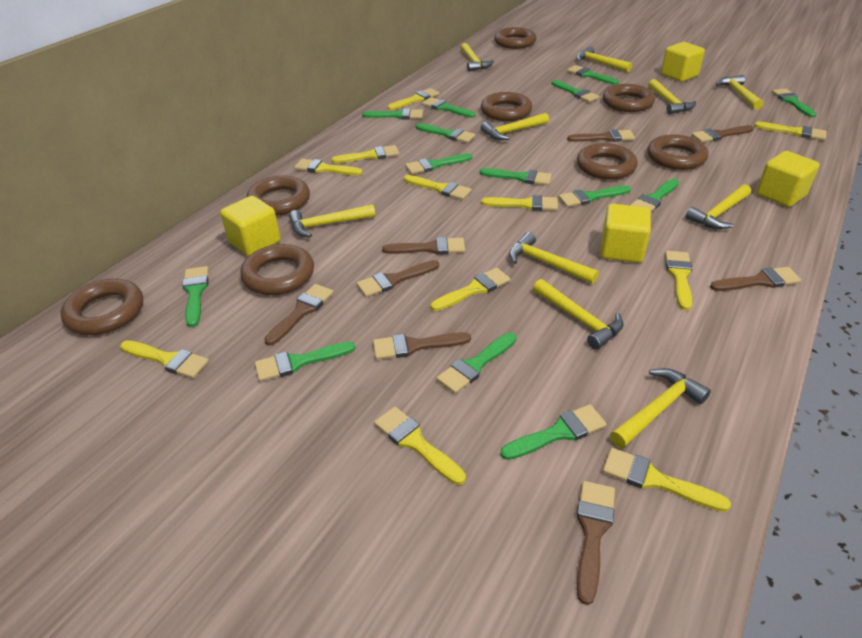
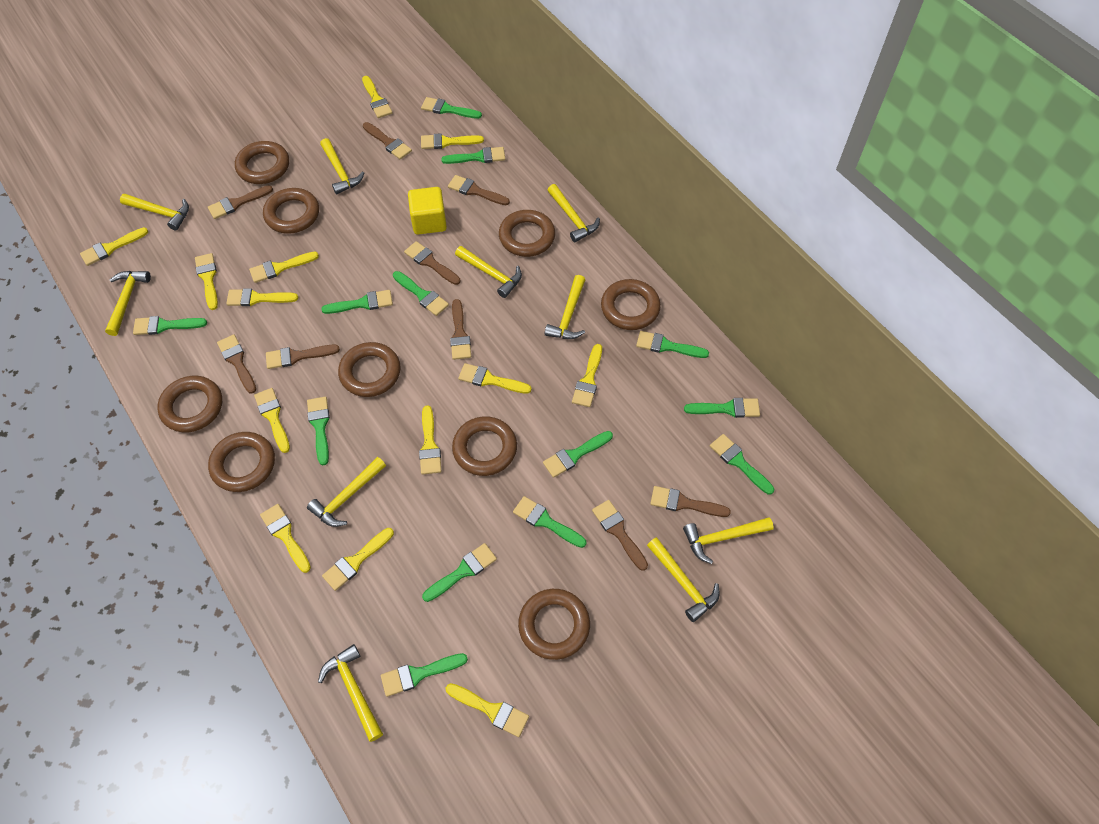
brown brush: 8 -> 9
brown ring: 8 -> 9
green brush: 14 -> 13
yellow brush: 11 -> 13
yellow cube: 4 -> 1

